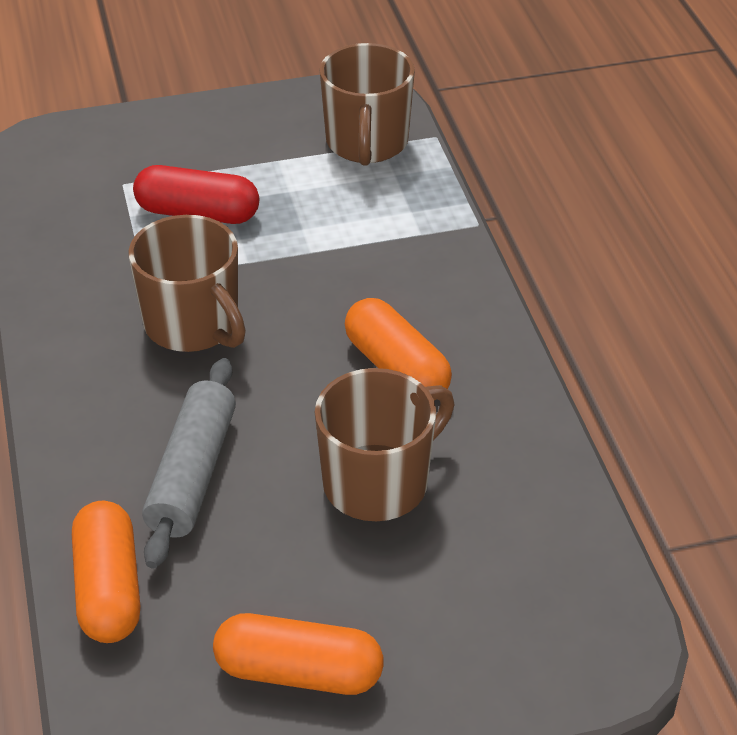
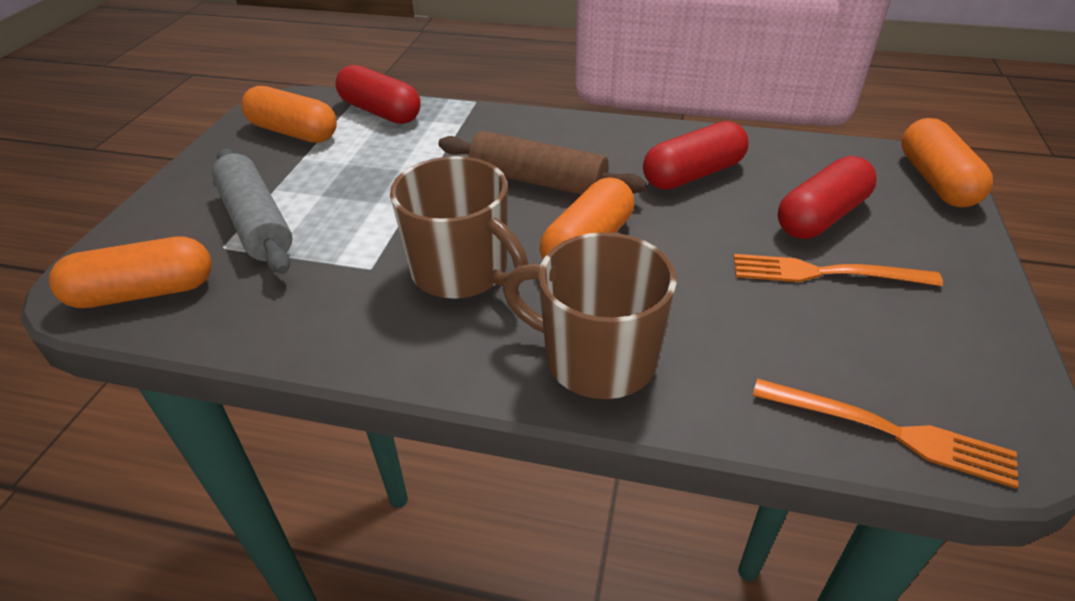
brown mug: 3 -> 2
brown rolling pin: 0 -> 1
orange capsule: 3 -> 4
orange fork: 0 -> 2
red capsule: 1 -> 3

